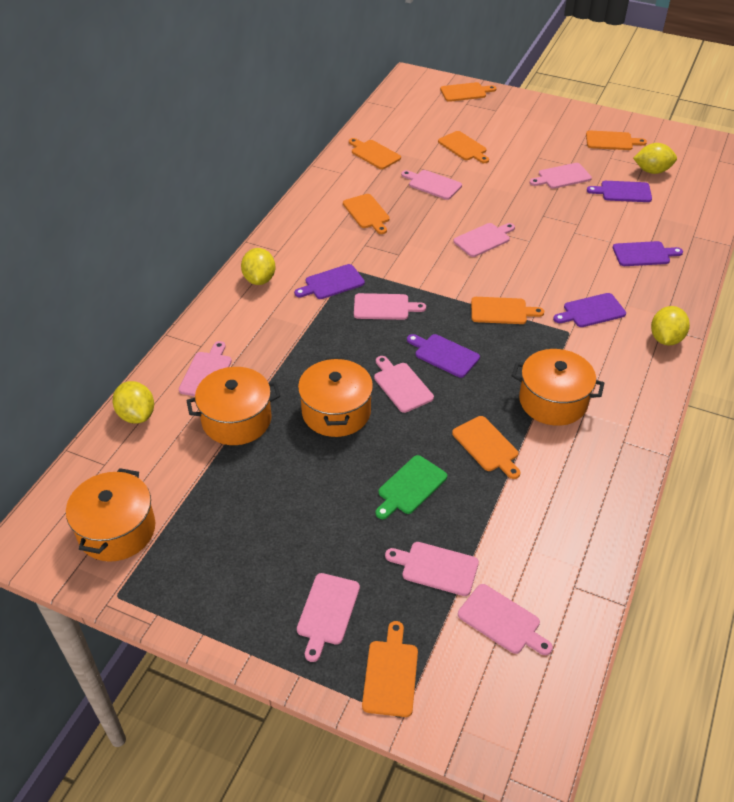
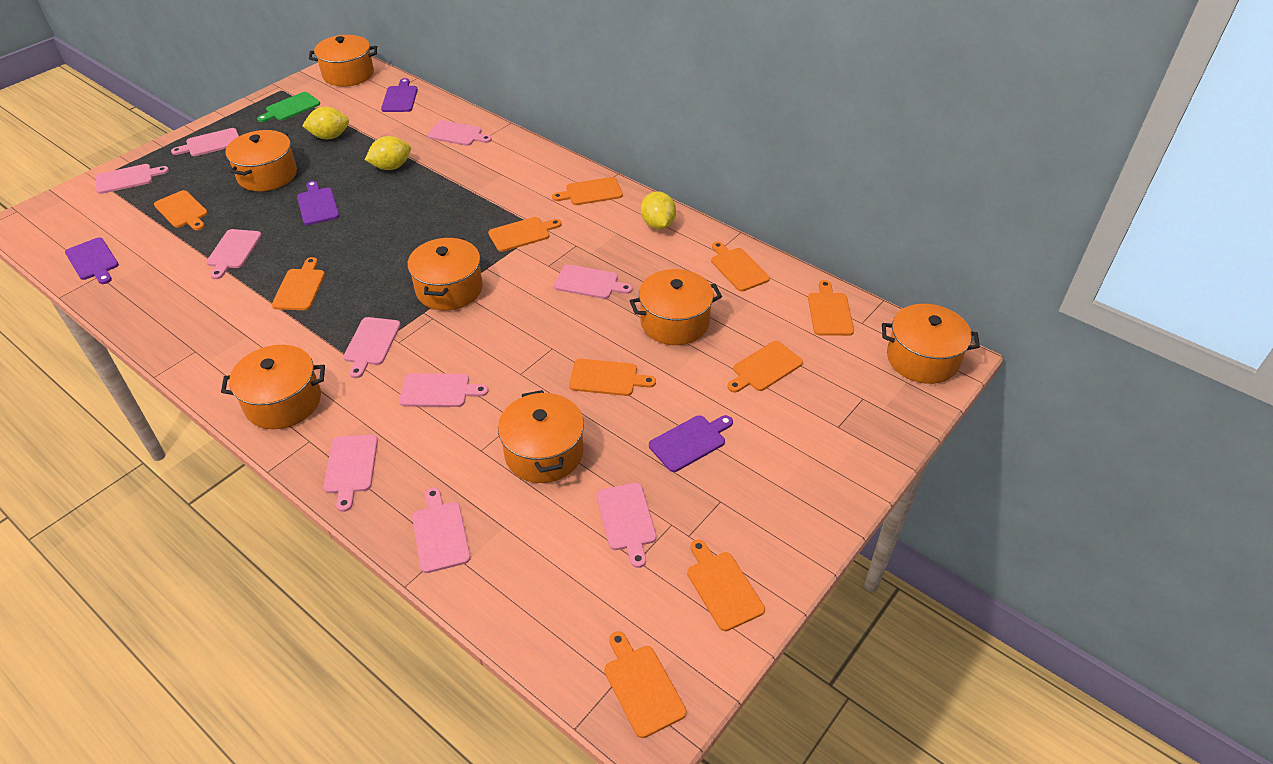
orange cutting board: 8 -> 10
orange pot: 4 -> 7
pink cutting board: 9 -> 10
purple cutting board: 5 -> 4
yellow lemon: 4 -> 3

